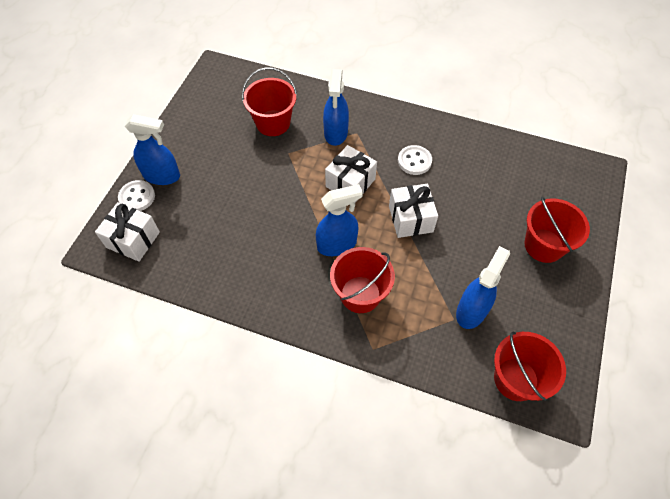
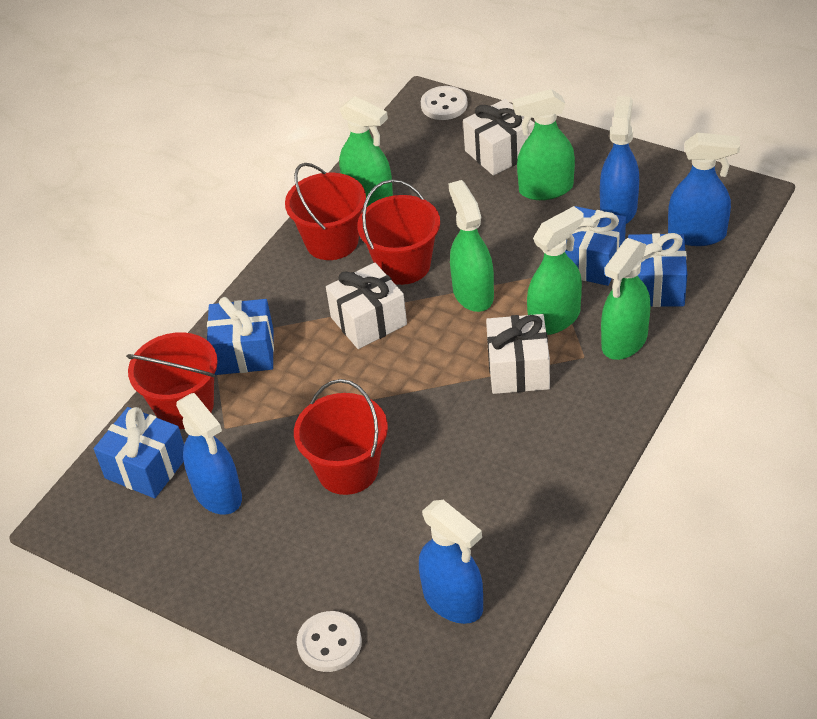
blue gift: 0 -> 4
green spray bottle: 0 -> 5

